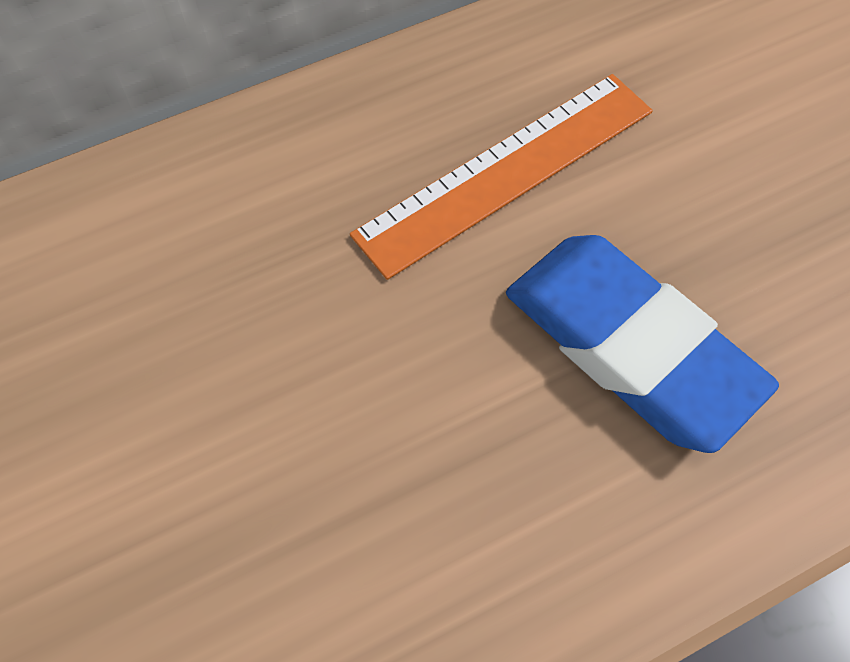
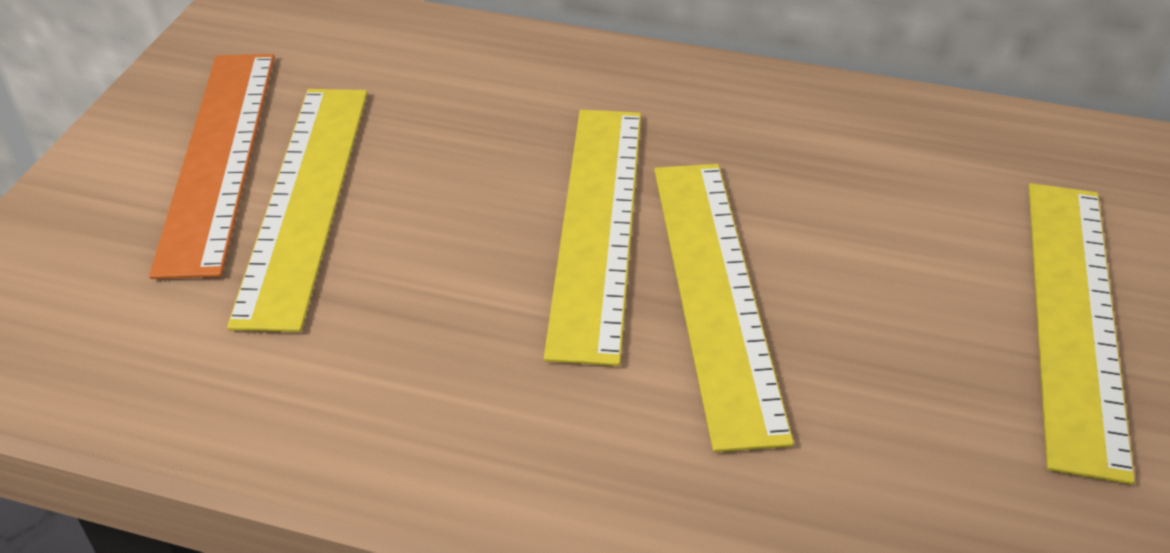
blue eraser: 1 -> 0
yellow ruler: 0 -> 4

